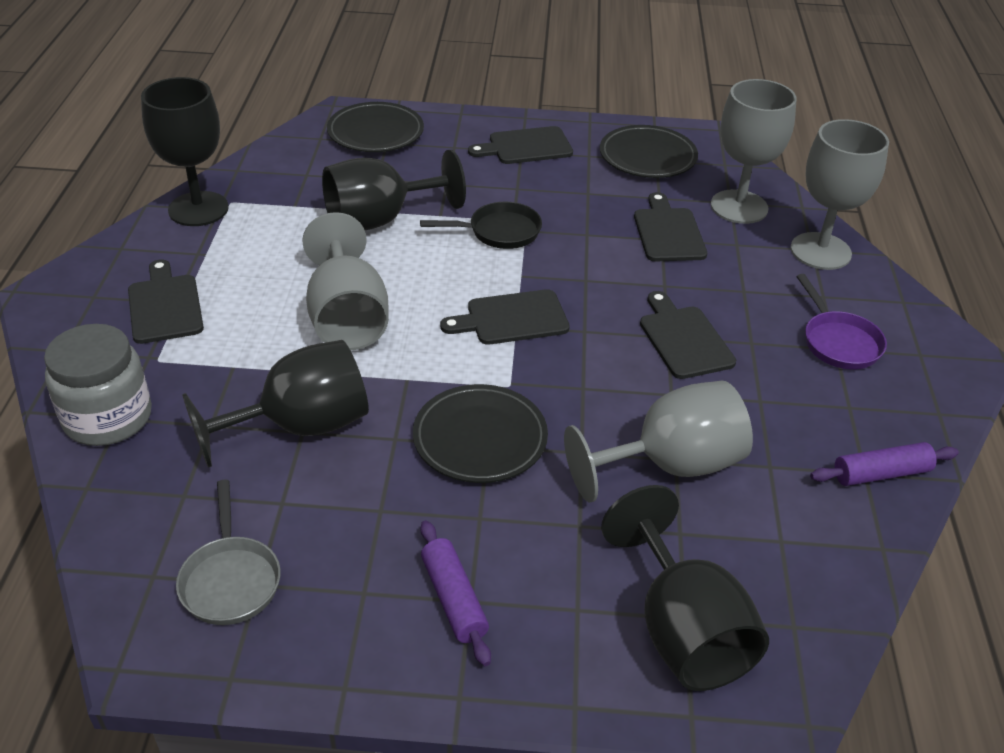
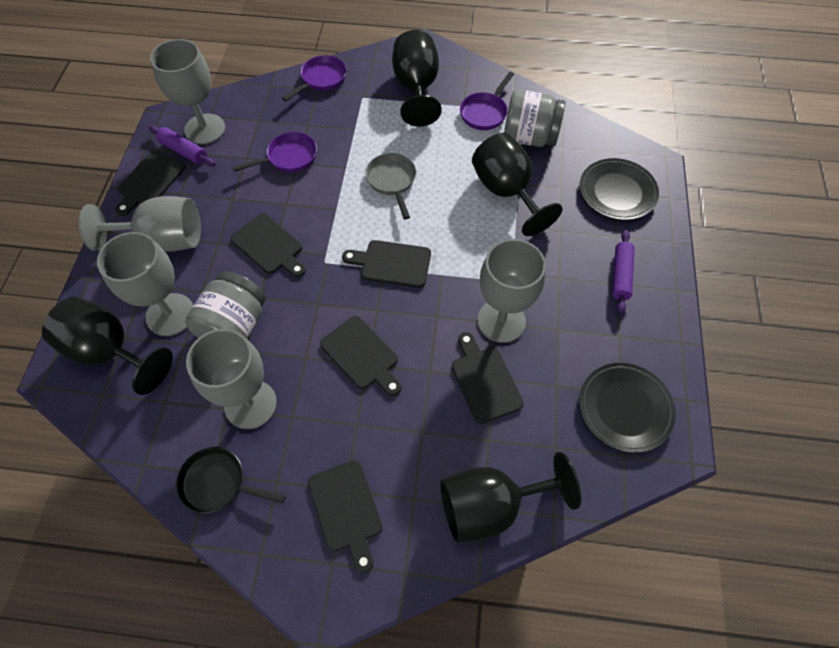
black cutting board: 5 -> 6
black plate: 3 -> 2
grey goblet: 4 -> 5
grey jar: 1 -> 2
purple pan: 1 -> 3

